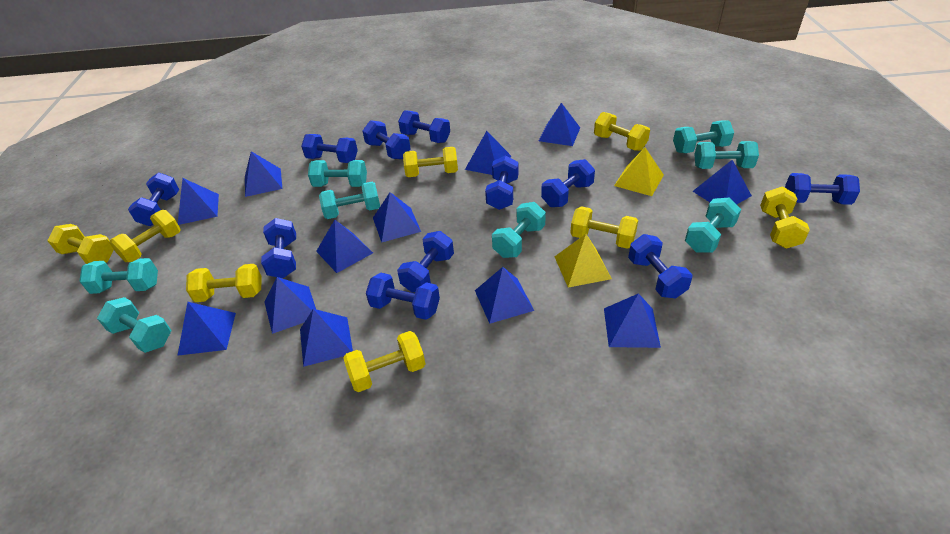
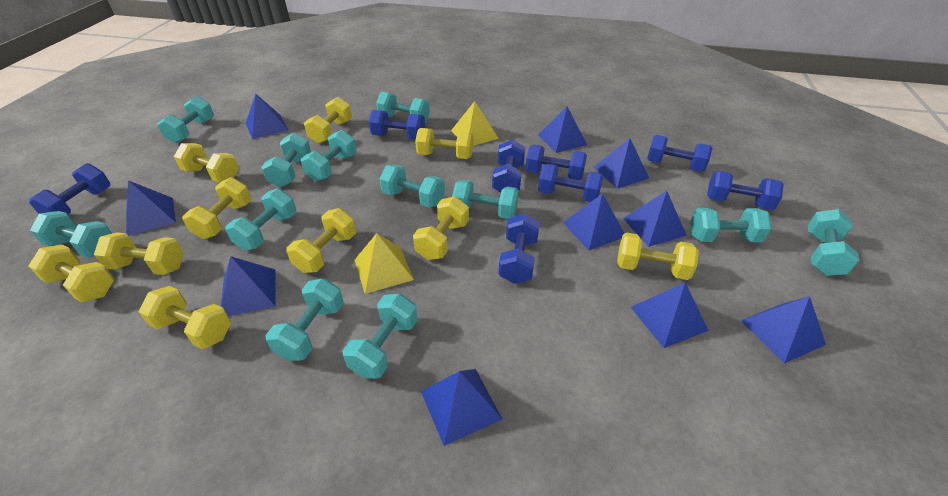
blue dumbbell: 11 -> 8
blue pyramid: 12 -> 10
turquoise dumbbell: 8 -> 12
yellow dumbbell: 8 -> 10

